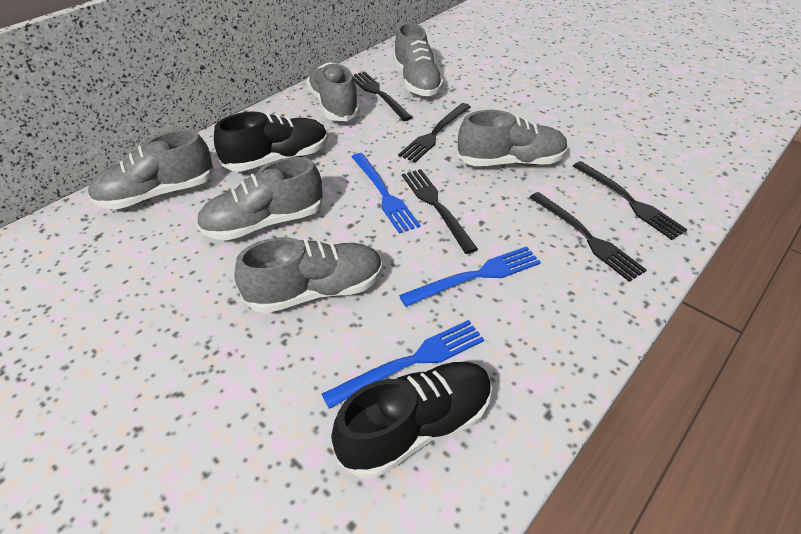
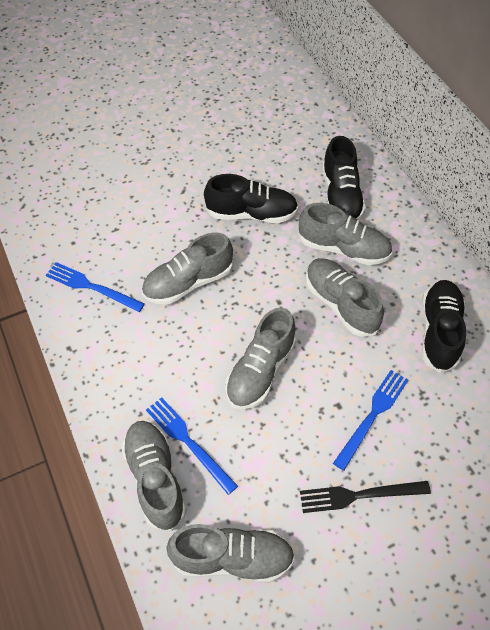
black fork: 5 -> 1
black shoe: 2 -> 3

